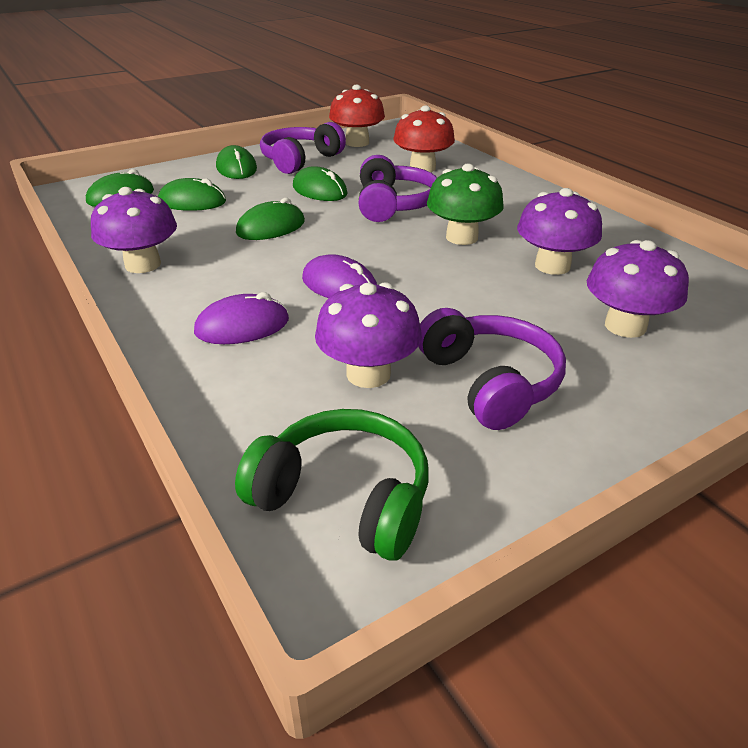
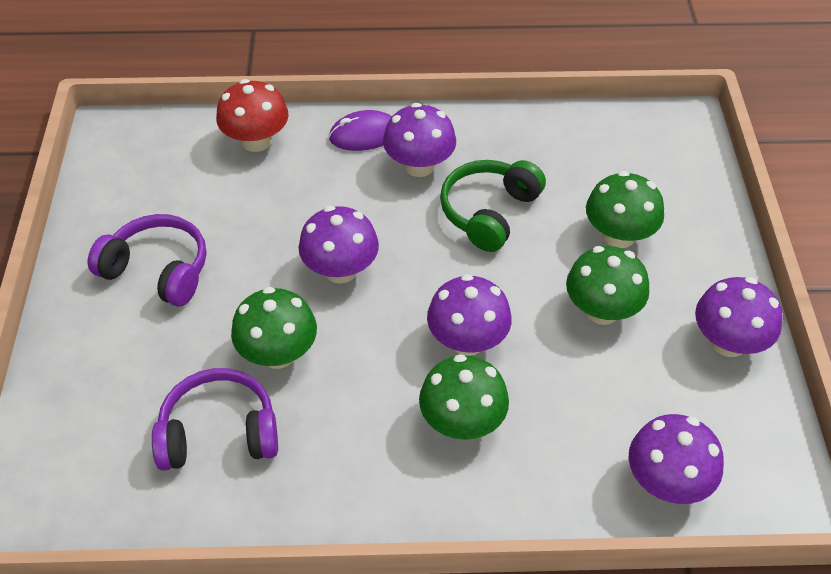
green mouse: 5 -> 0
green mushroom: 1 -> 4
purple headphones: 3 -> 2
purple mouse: 2 -> 1
purple mushroom: 4 -> 5
red mushroom: 2 -> 1

